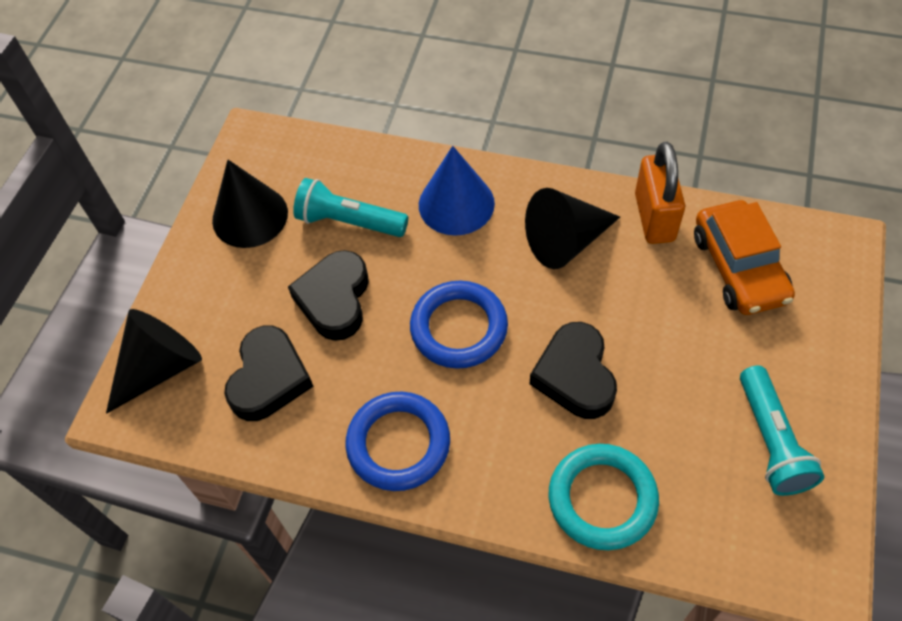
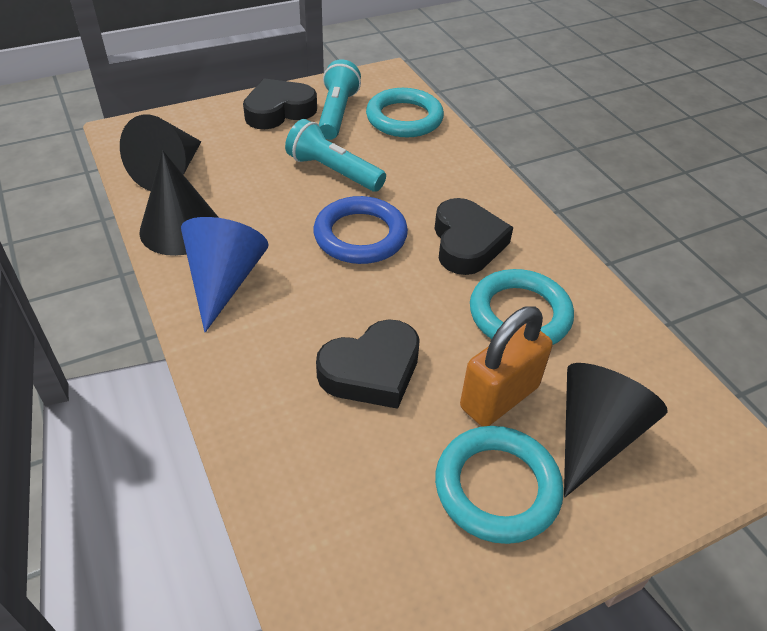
blue ring: 2 -> 1
orange car: 1 -> 0
turquoise ring: 1 -> 3

